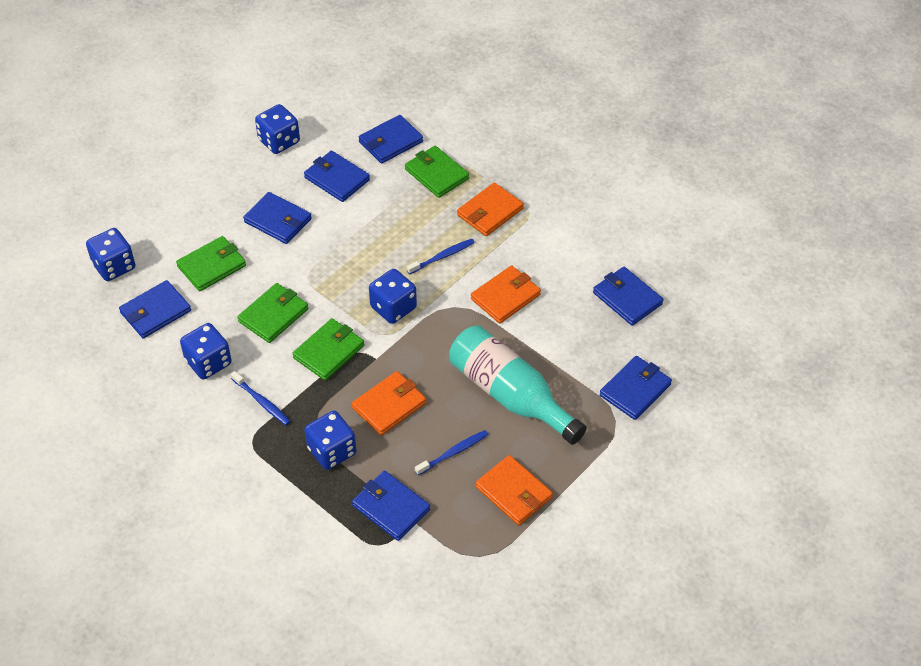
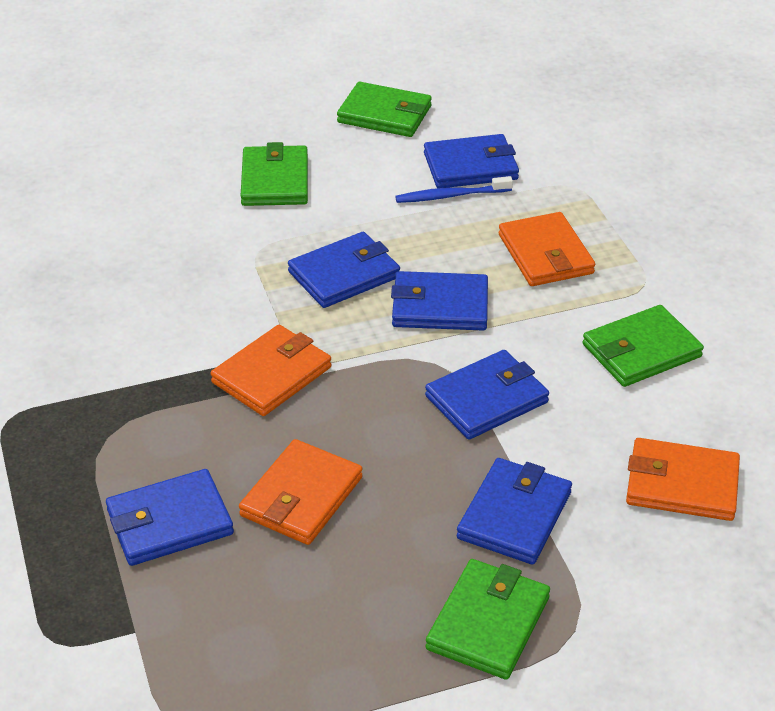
blue dice: 5 -> 0
blue toothbrush: 3 -> 1
blue wallet: 7 -> 6
turquoise bottle: 1 -> 0

